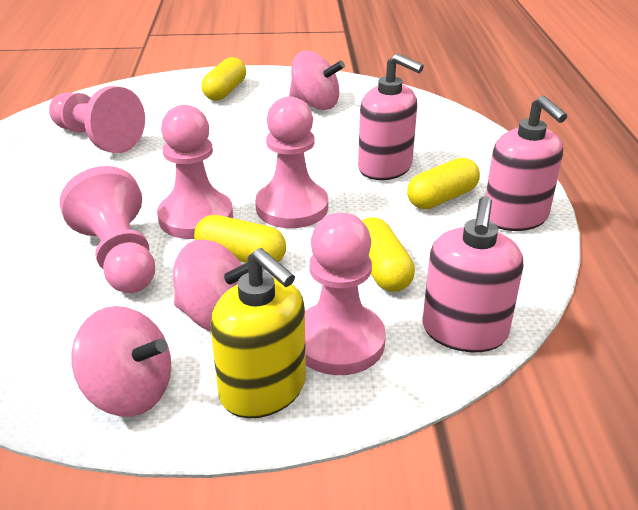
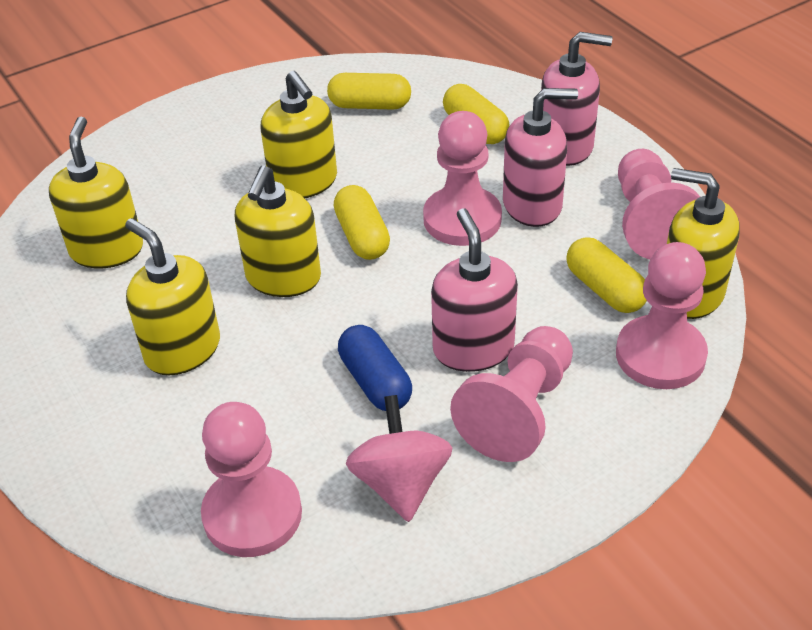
blue capsule: 0 -> 1
pink spinning top: 3 -> 1
yellow soap dispenser: 1 -> 5

